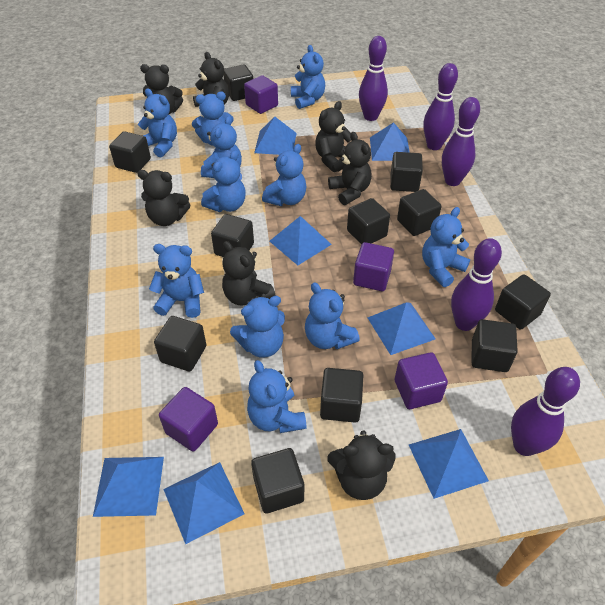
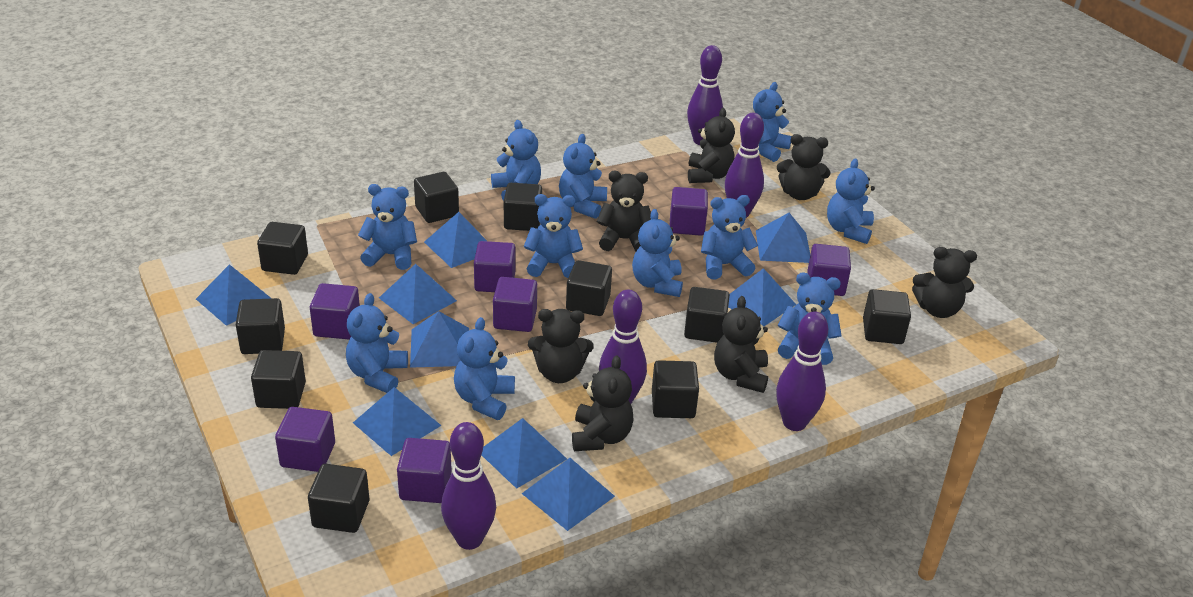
black cube: 11 -> 10
blue pyramid: 7 -> 9
purple cube: 4 -> 7

